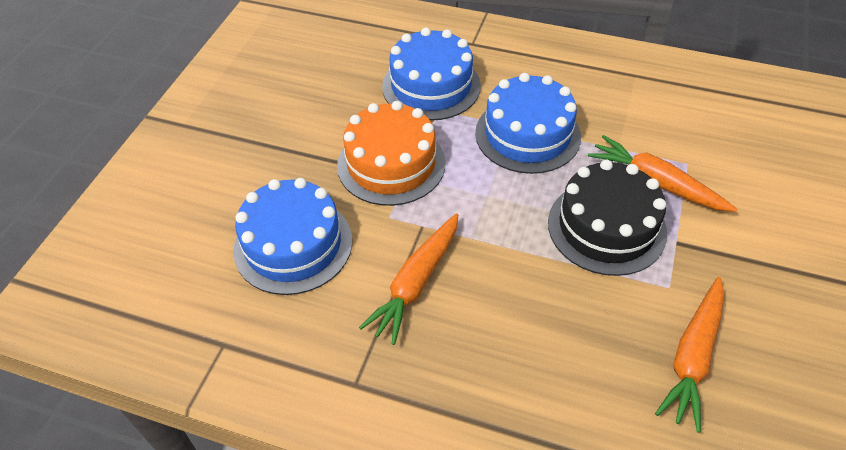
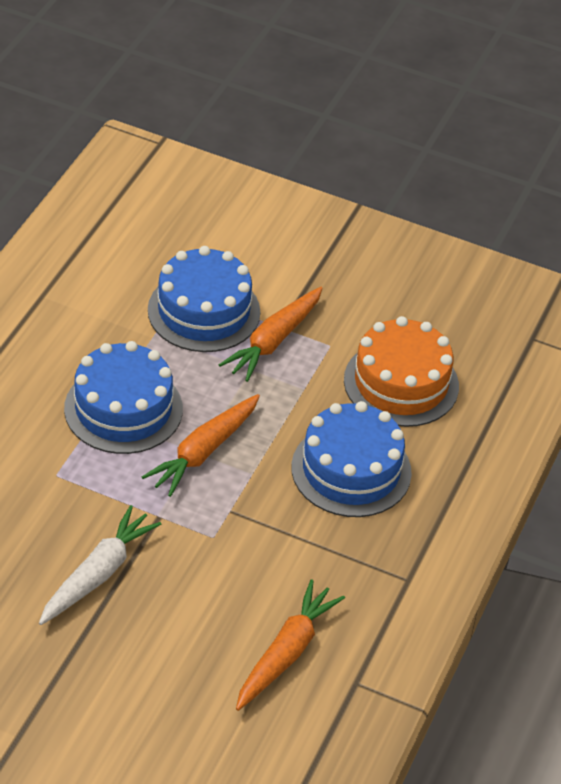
black cake: 1 -> 0
white carrot: 0 -> 1

